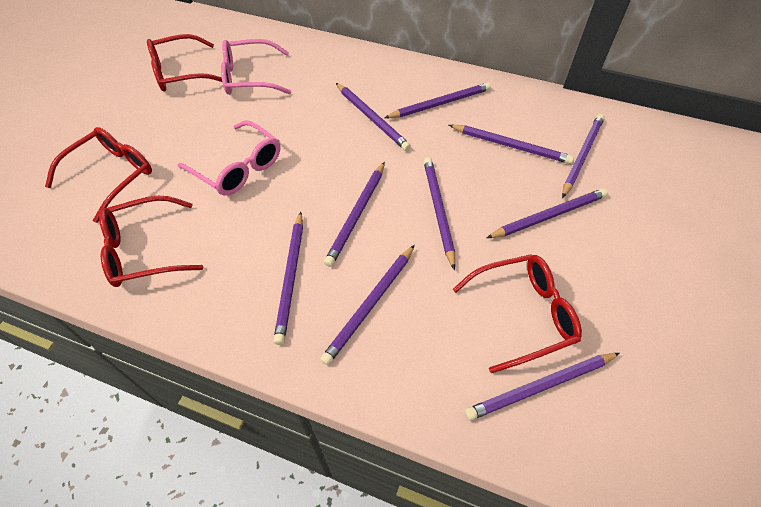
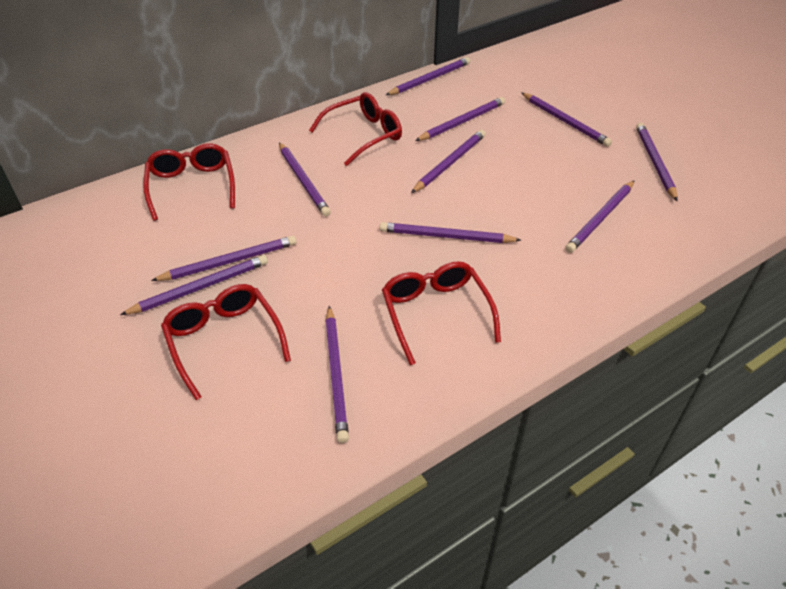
pink glasses: 2 -> 0
purple pencil: 10 -> 11

